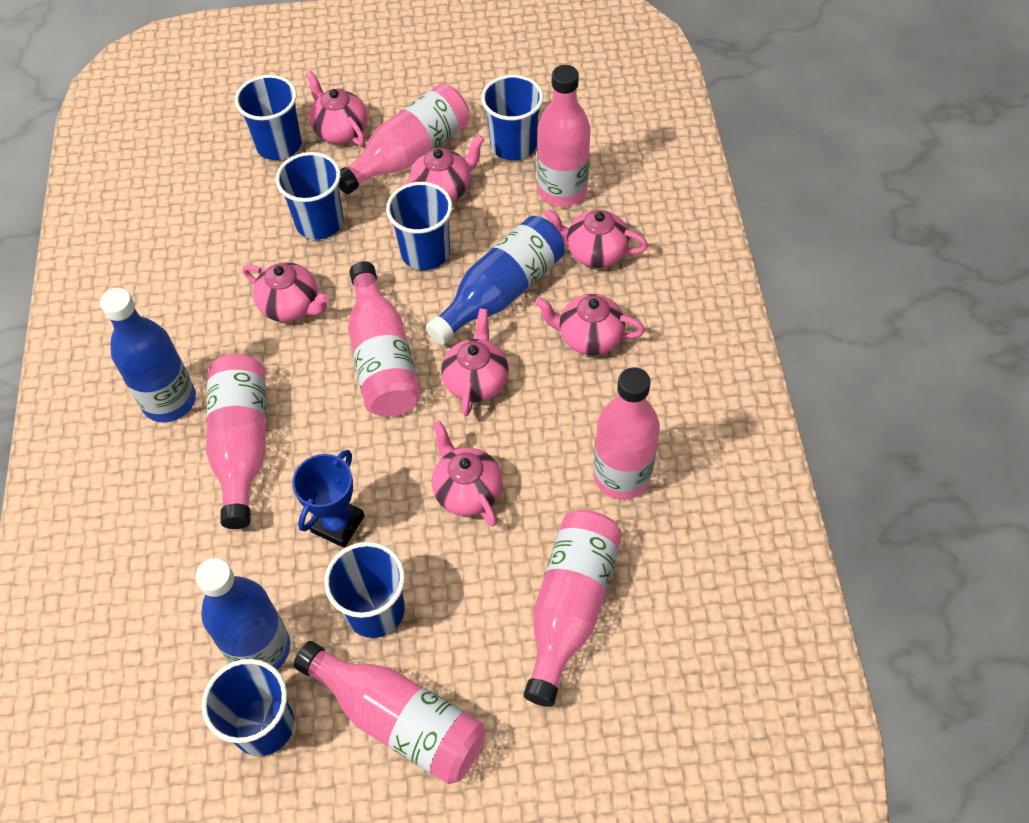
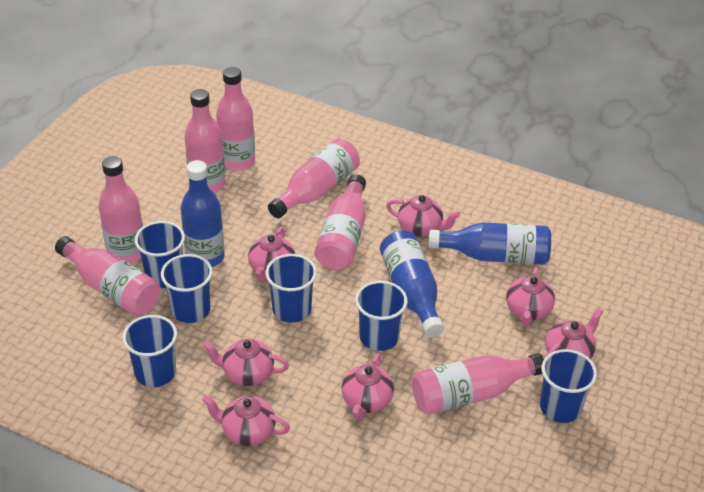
blue trophy: 1 -> 0

